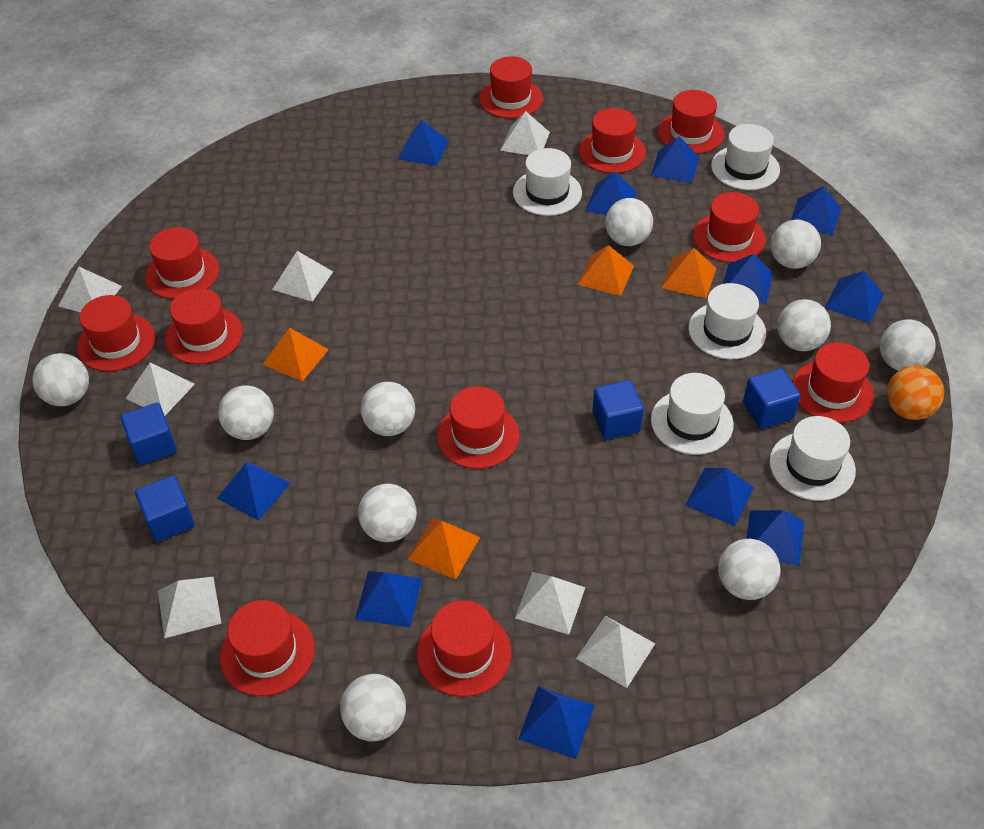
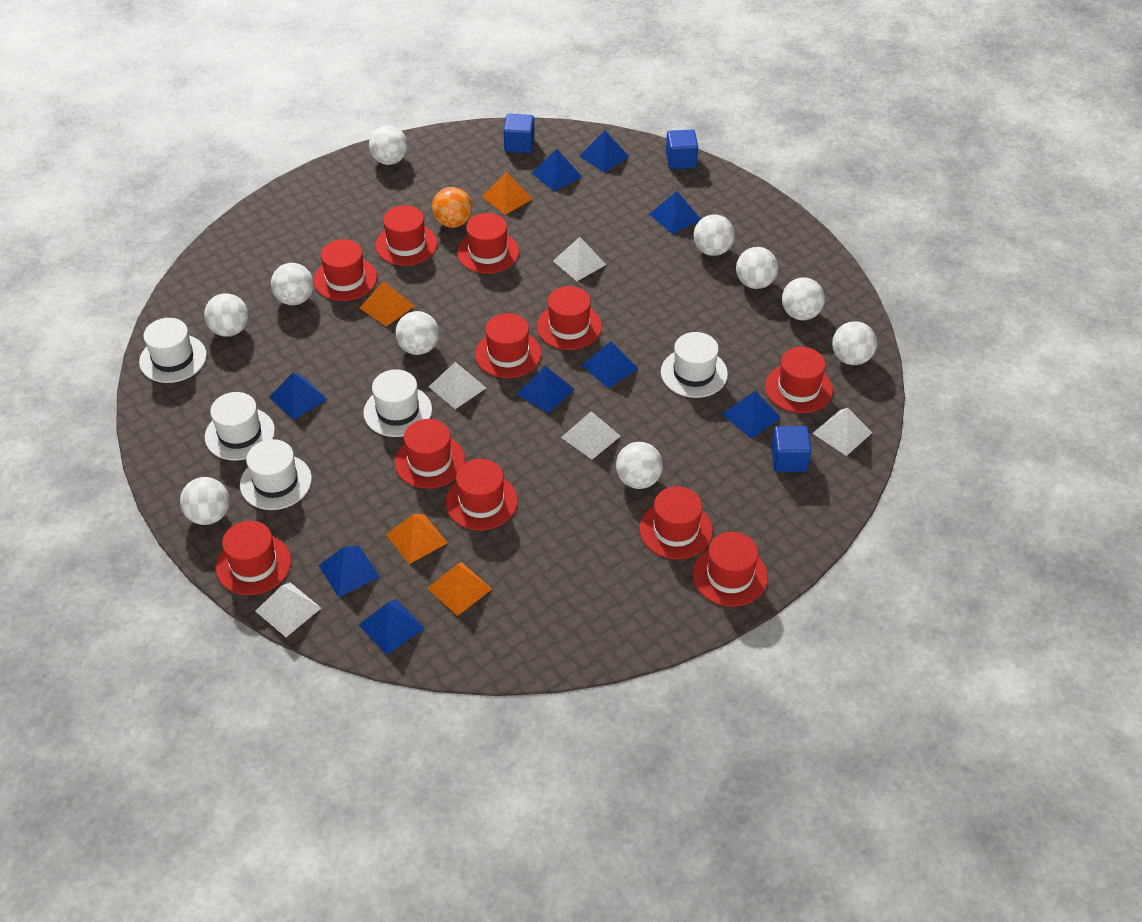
blue cube: 4 -> 3
blue pyramid: 11 -> 9
white pyramid: 7 -> 5

